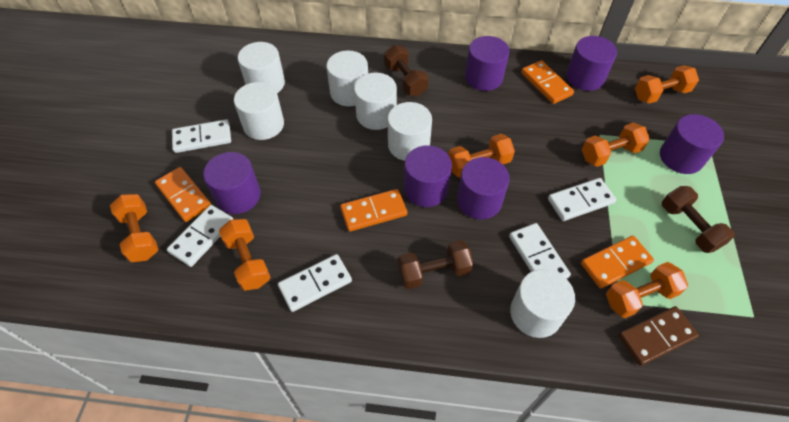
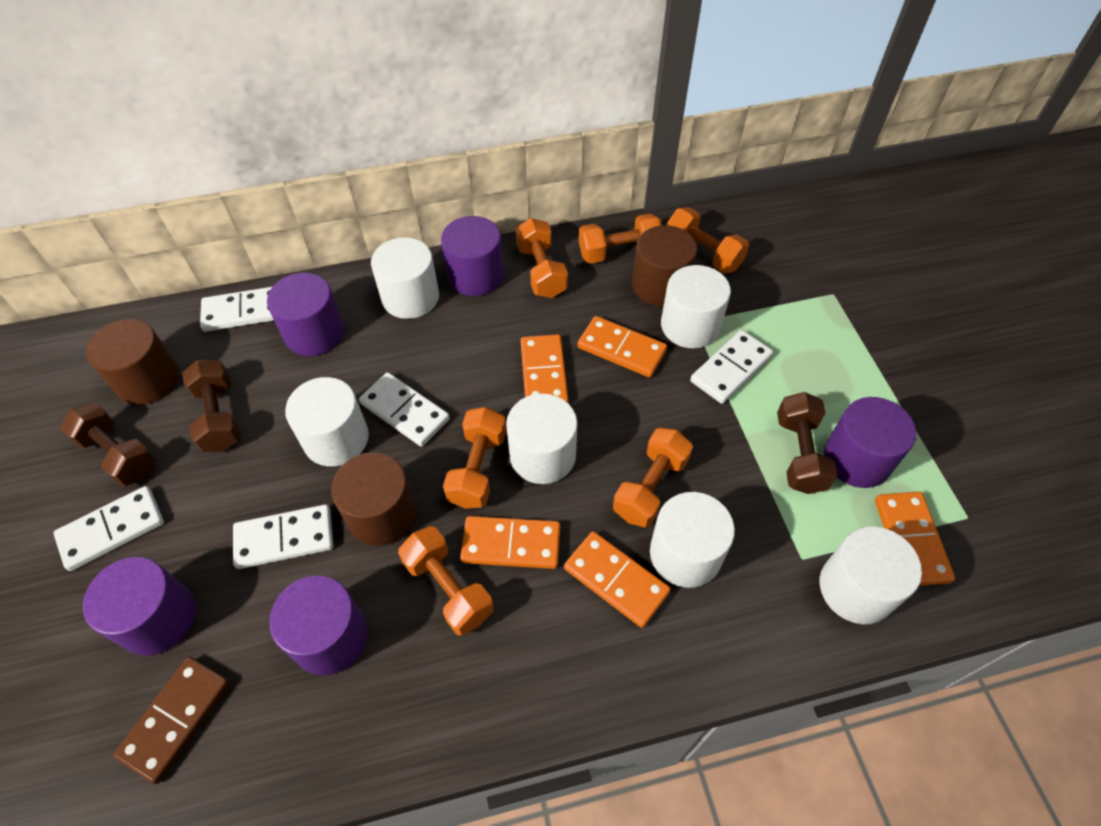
brown cylinder: 0 -> 3
orange domino: 4 -> 5
purple cylinder: 6 -> 5

